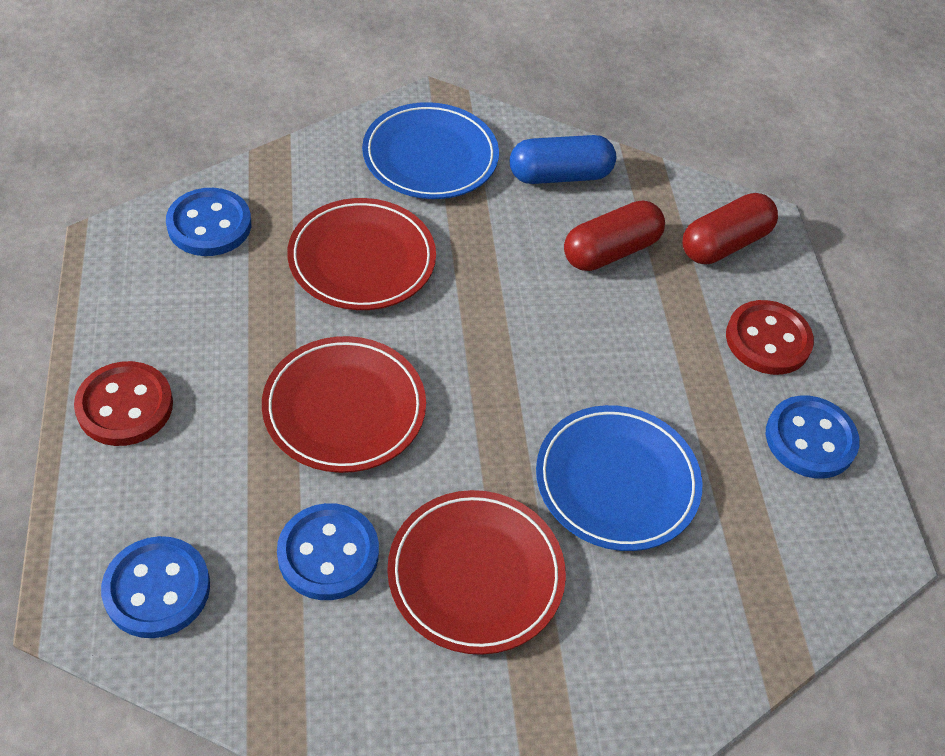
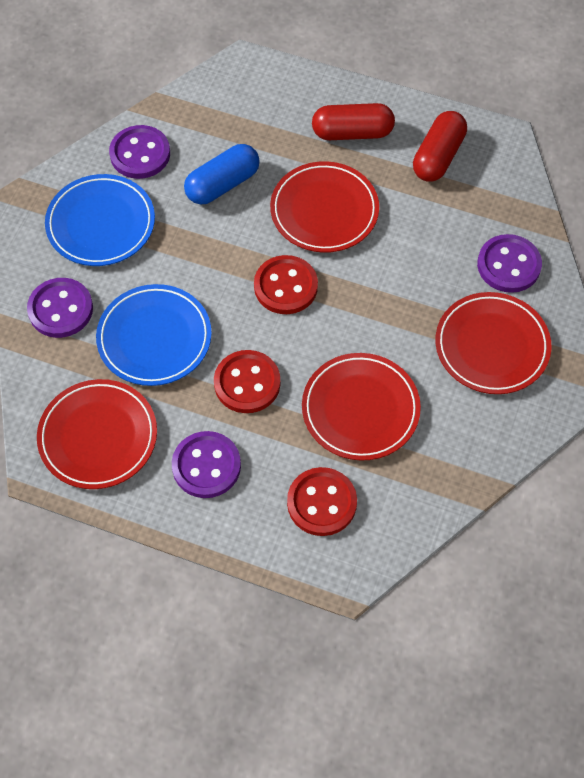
blue button: 4 -> 0
purple button: 0 -> 4
red button: 2 -> 3
red plate: 3 -> 4

